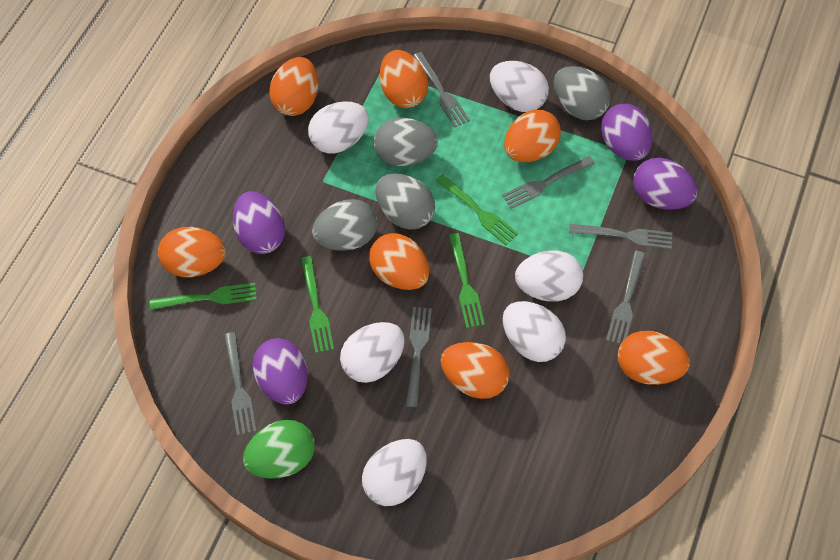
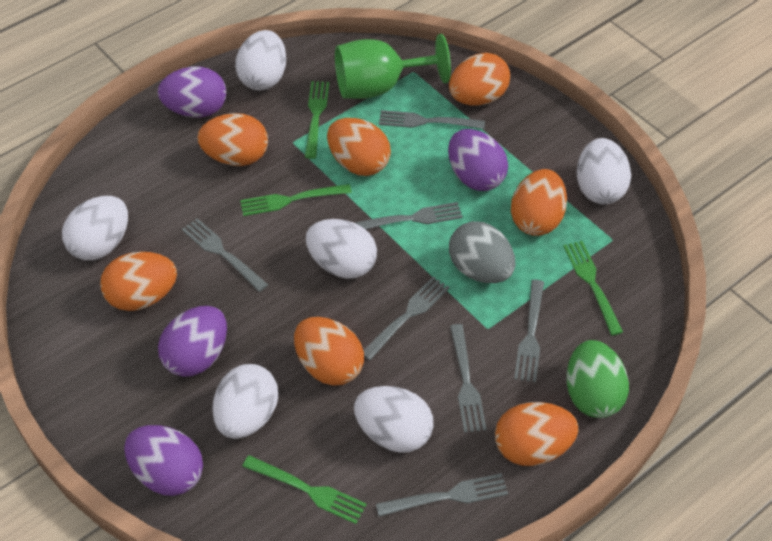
green goblet: 0 -> 1
grey egg: 4 -> 1
grey fork: 6 -> 7

